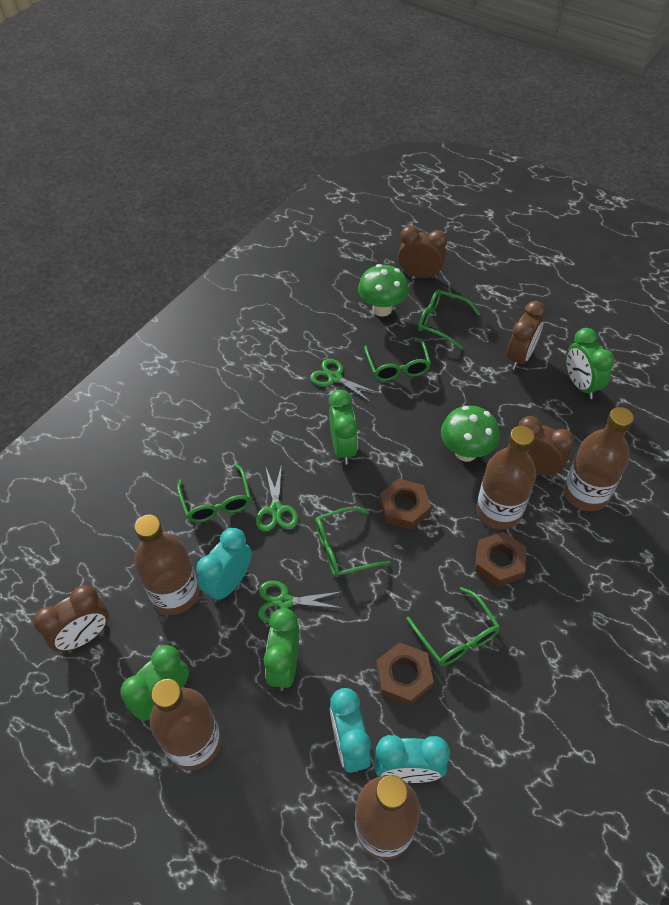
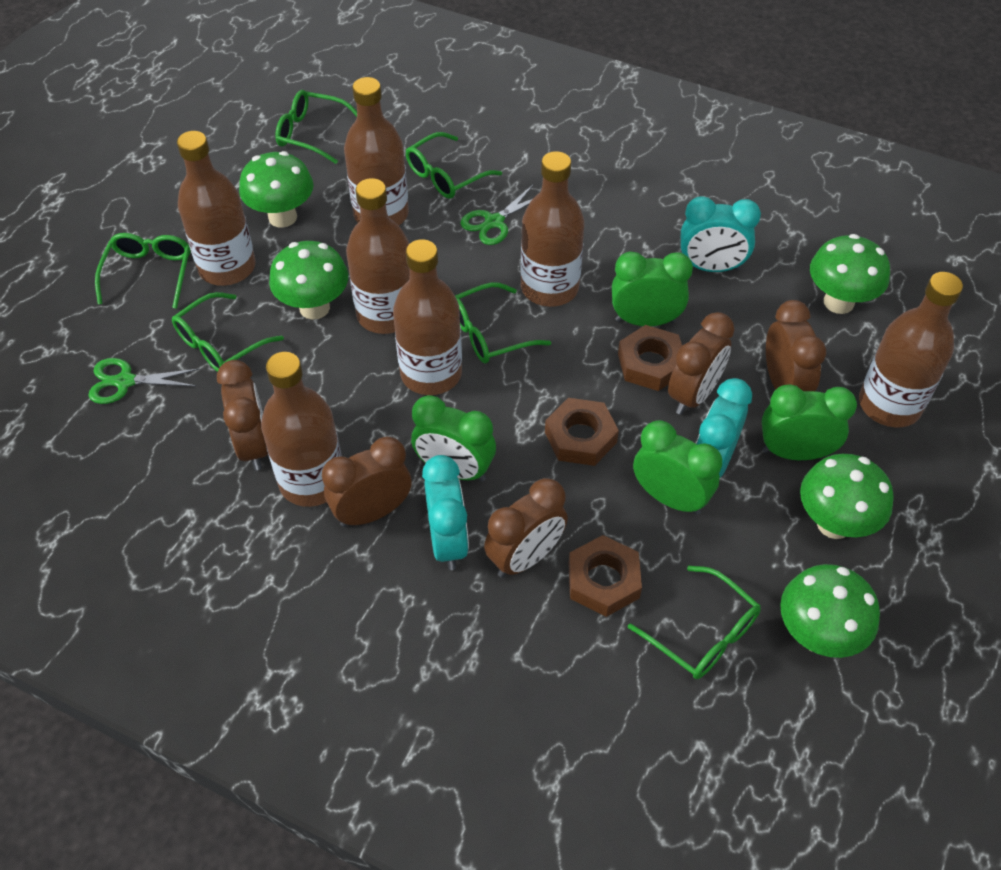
brown bottle: 5 -> 7
brown clock: 4 -> 5
green glasses: 5 -> 6
green mushroom: 2 -> 5
green scissors: 3 -> 2

